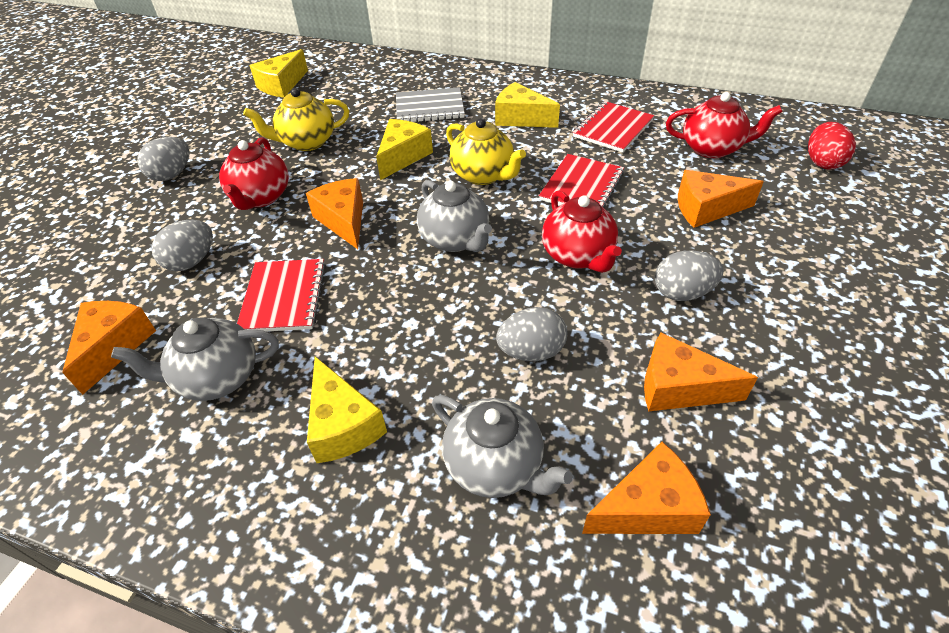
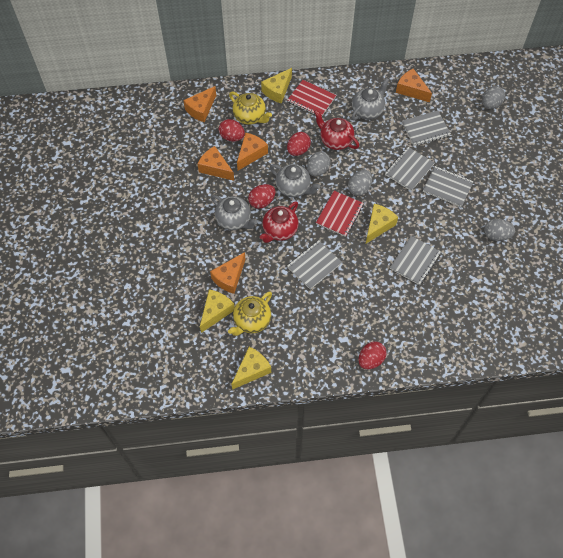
grey notebook: 1 -> 5
red egg: 1 -> 4
red notebook: 3 -> 2
red teapot: 3 -> 2

